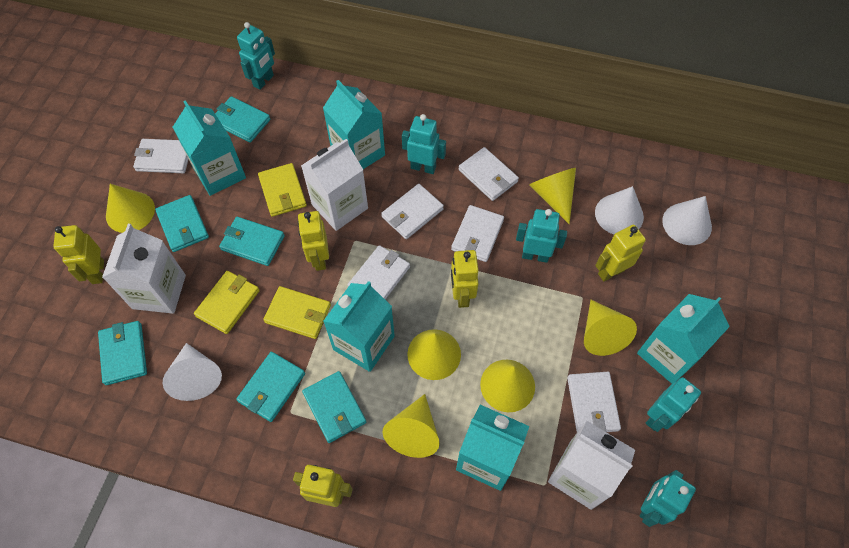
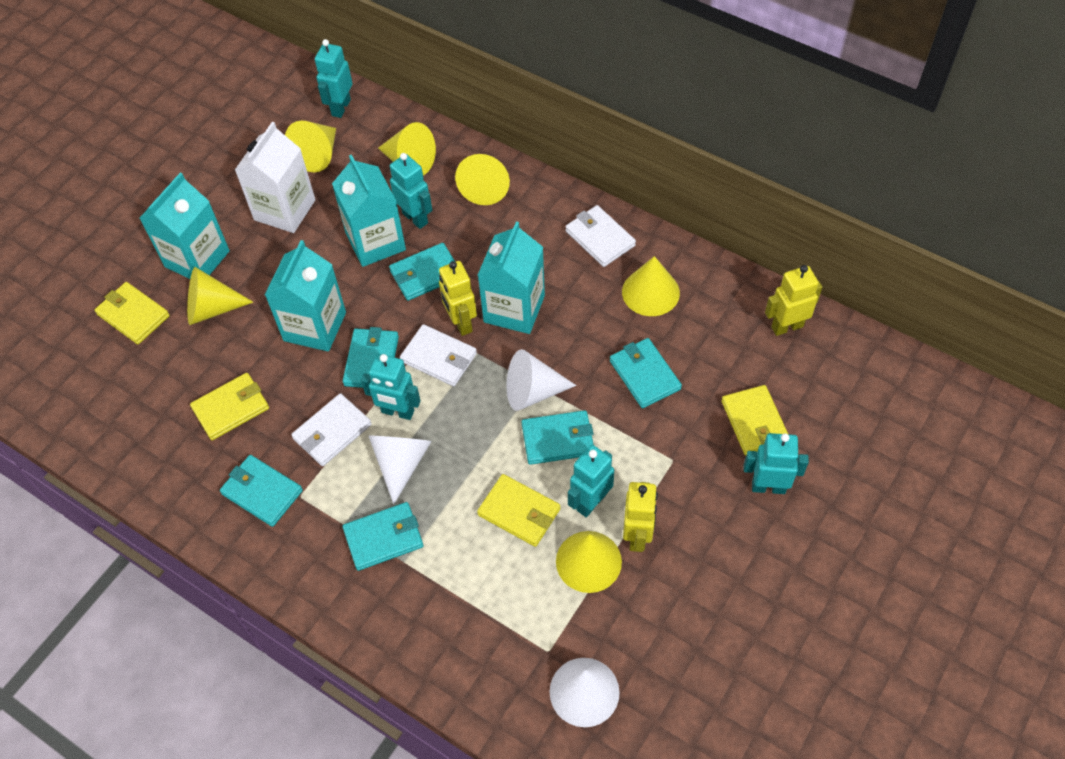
turquoise carton: 5 -> 4
white carton: 3 -> 1
white wallet: 6 -> 3
yellow robot: 5 -> 3
yellow wallet: 3 -> 4

